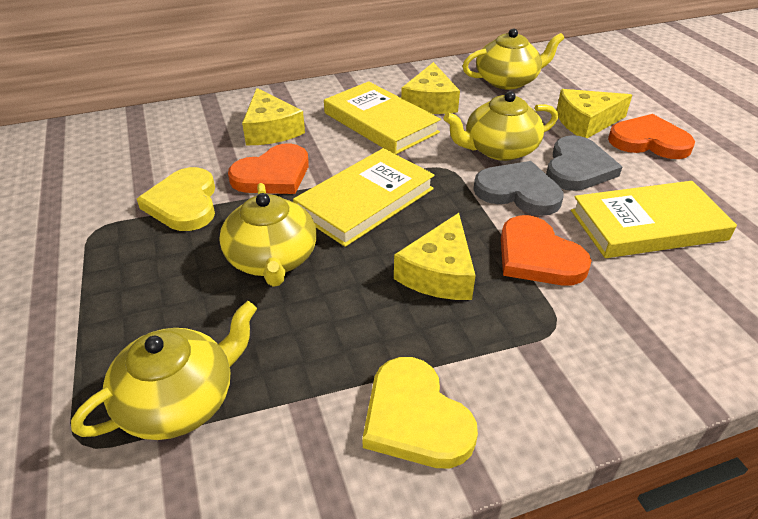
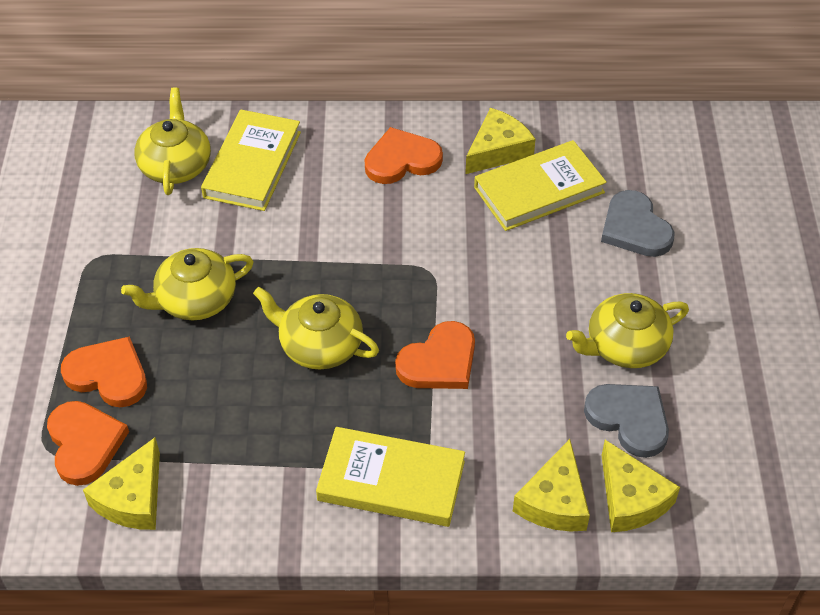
orange heart: 3 -> 4
yellow heart: 2 -> 0

